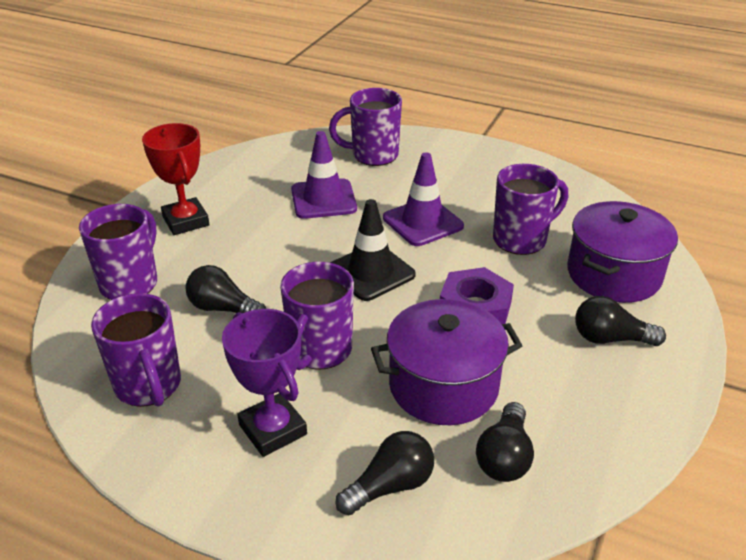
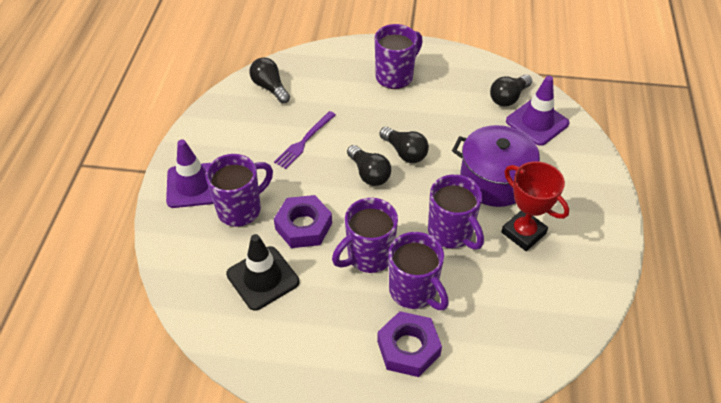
purple fork: 0 -> 1
purple nut: 1 -> 2
purple pot: 2 -> 1
purple trophy: 1 -> 0

